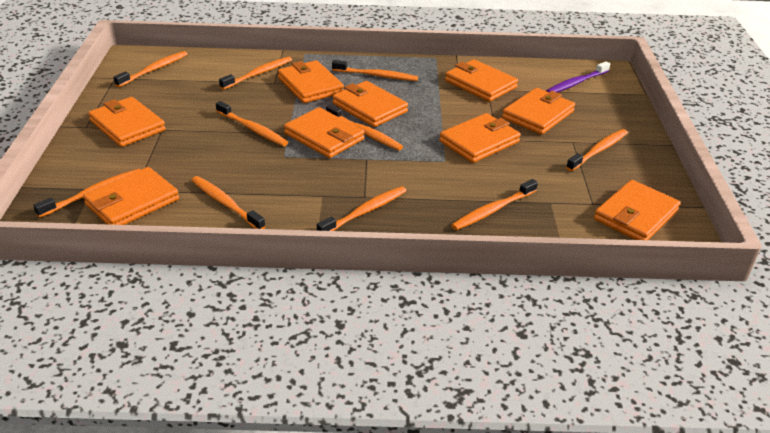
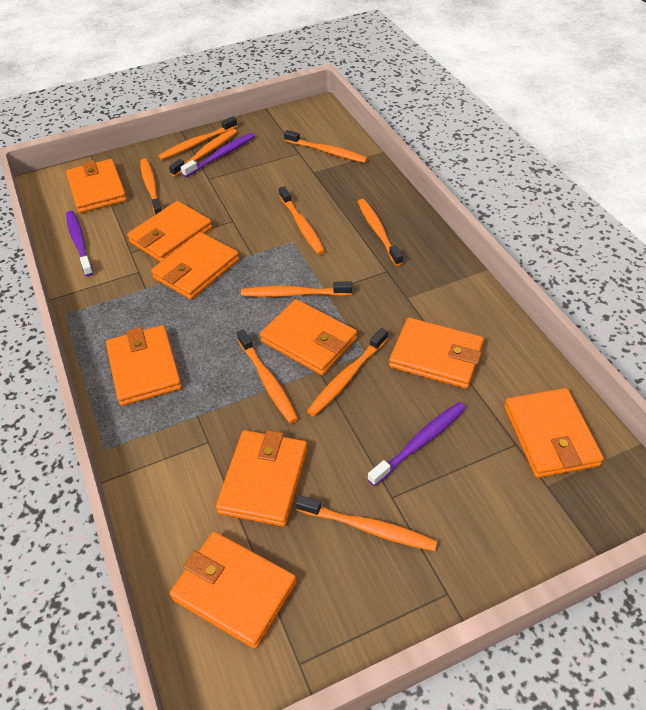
purple toothbrush: 1 -> 3

